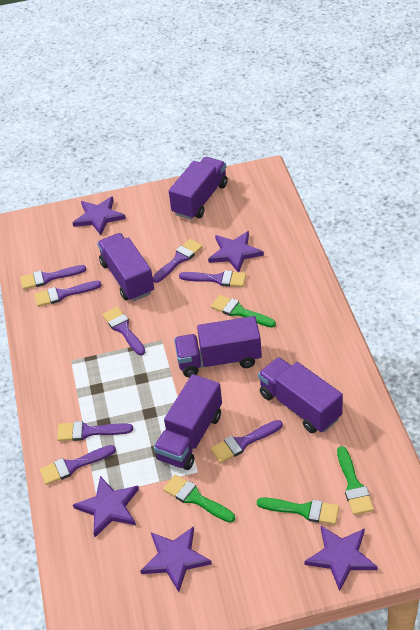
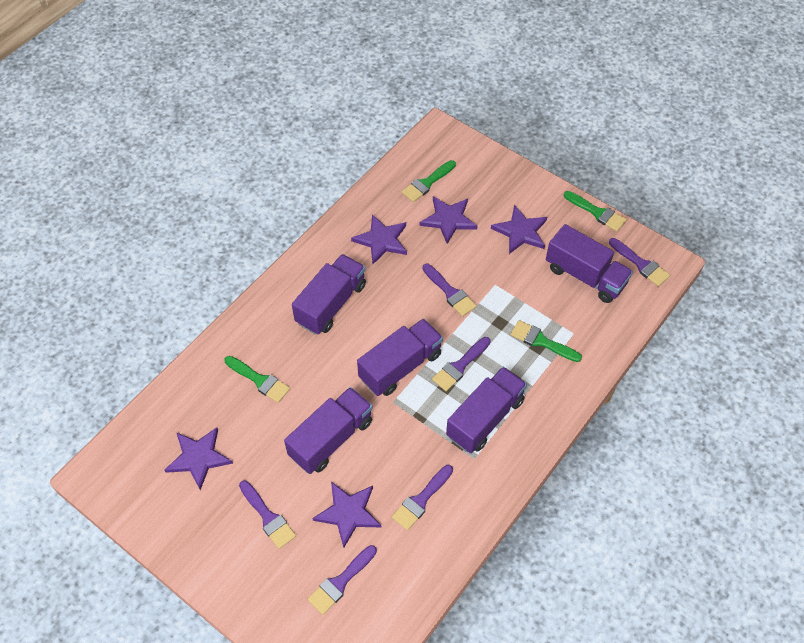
purple brush: 8 -> 6

